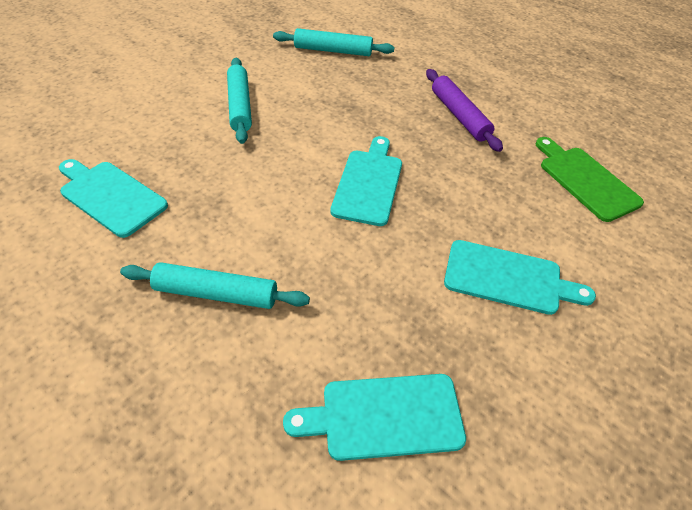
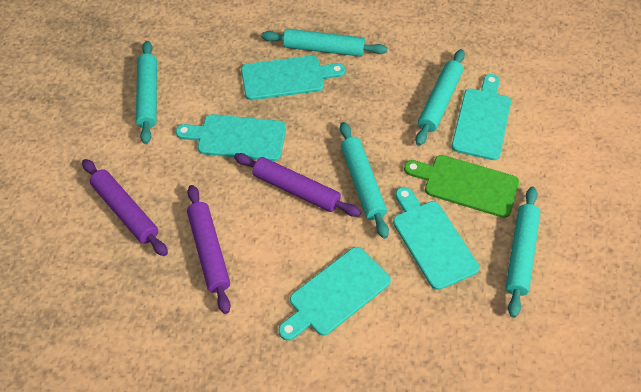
purple rolling pin: 1 -> 3
turquoise cutting board: 4 -> 5
turquoise rolling pin: 3 -> 5

